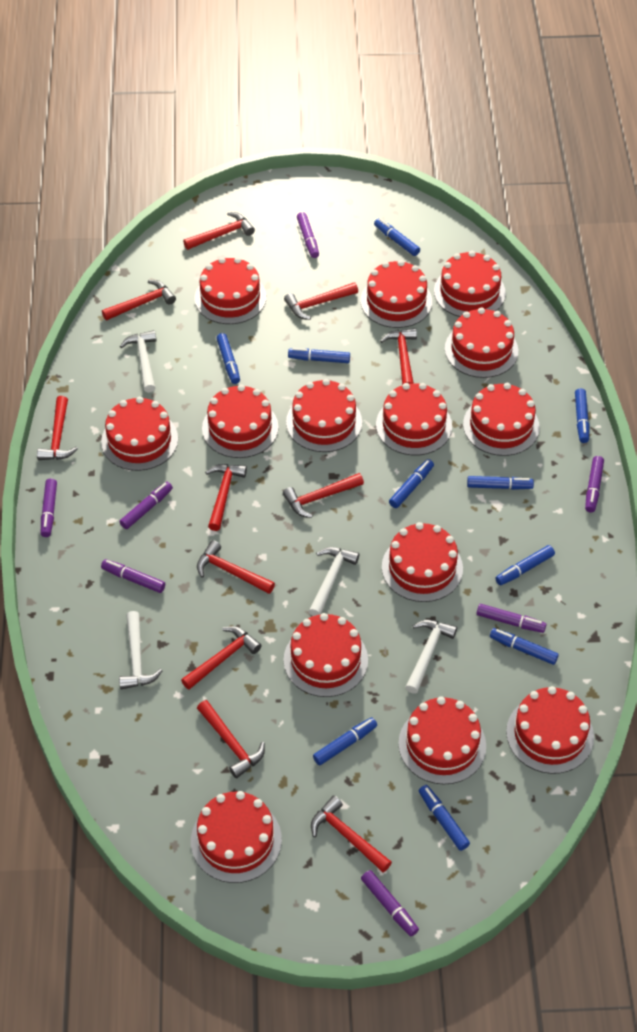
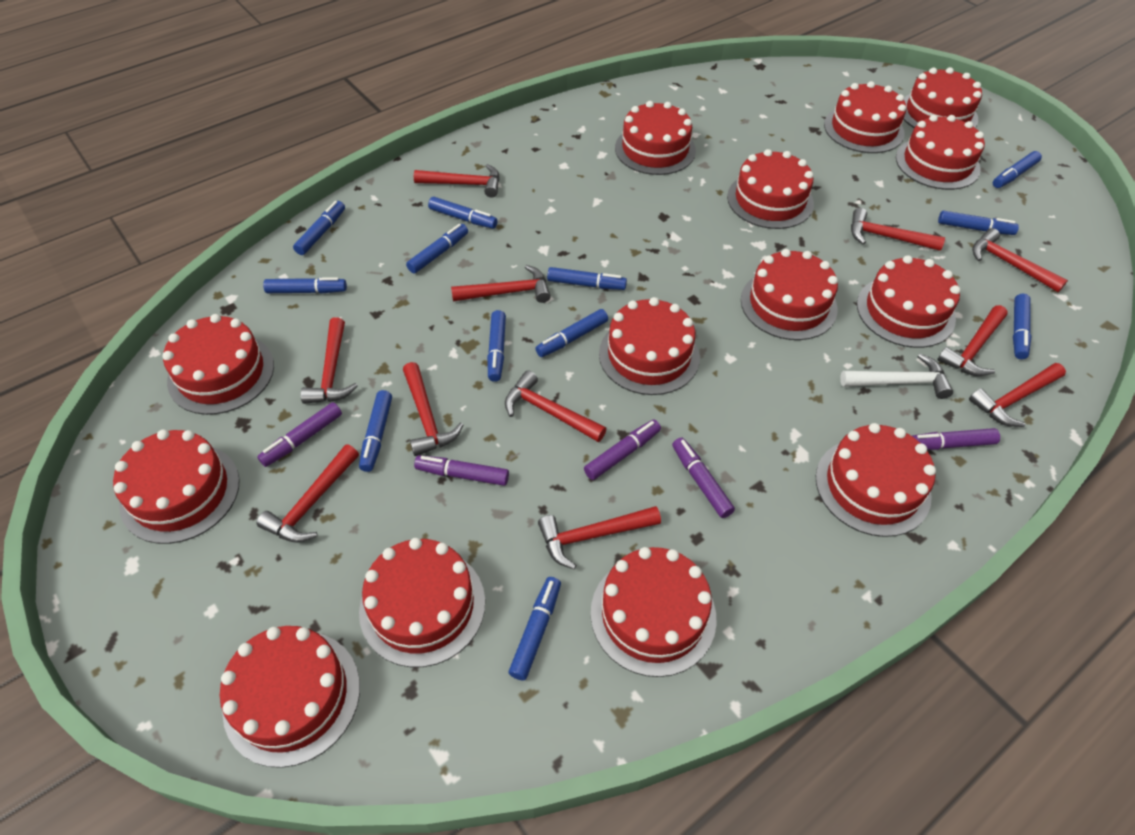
blue marker: 10 -> 12
purple marker: 7 -> 5
white hammer: 4 -> 1

